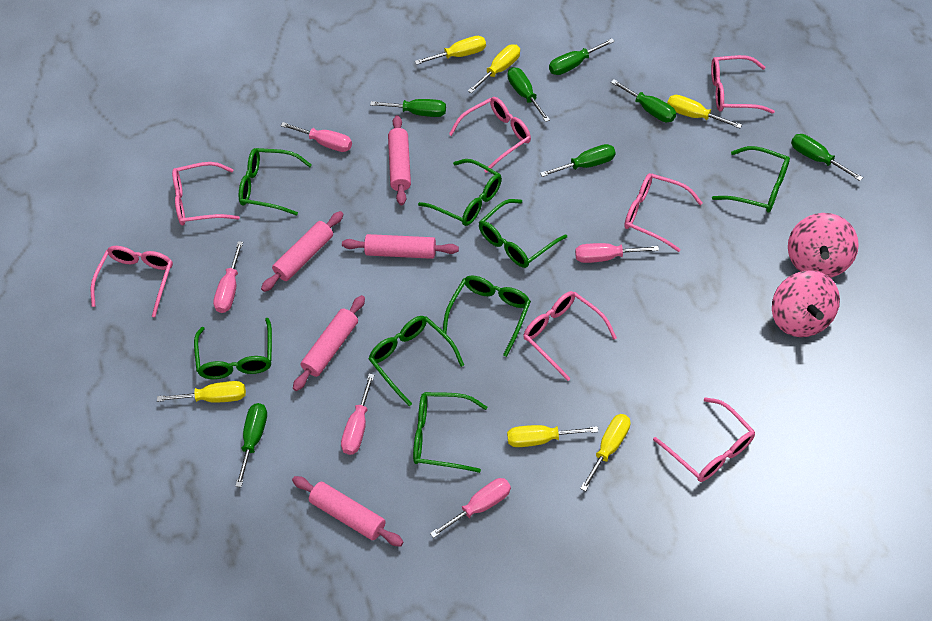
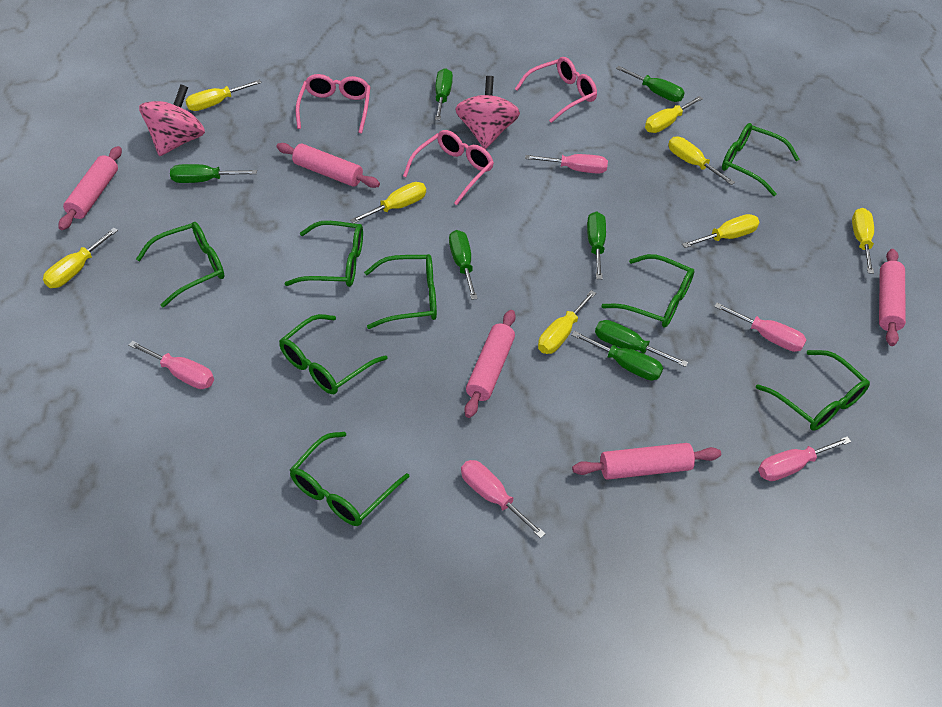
pink glasses: 7 -> 3
yellow screwdriver: 6 -> 8

